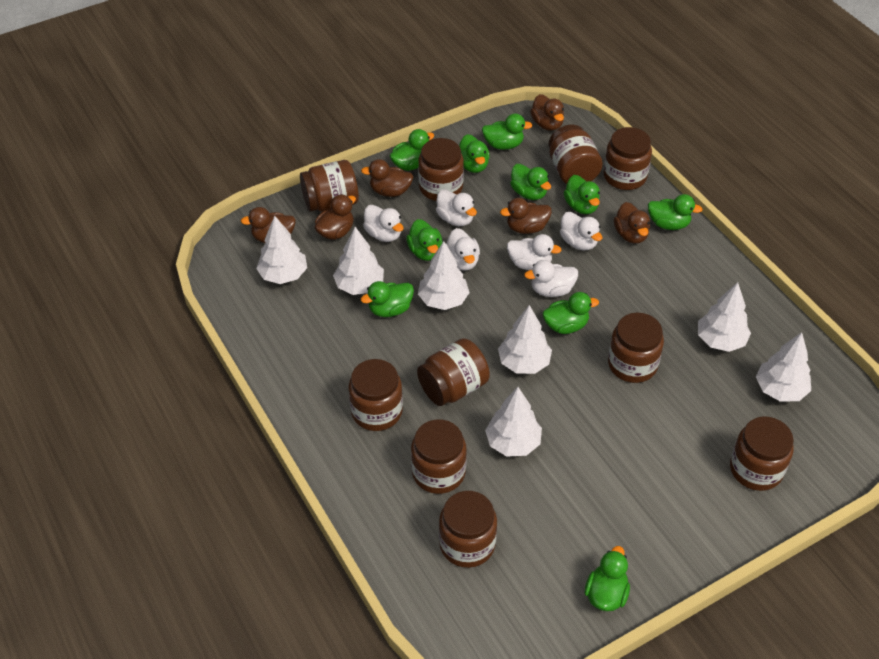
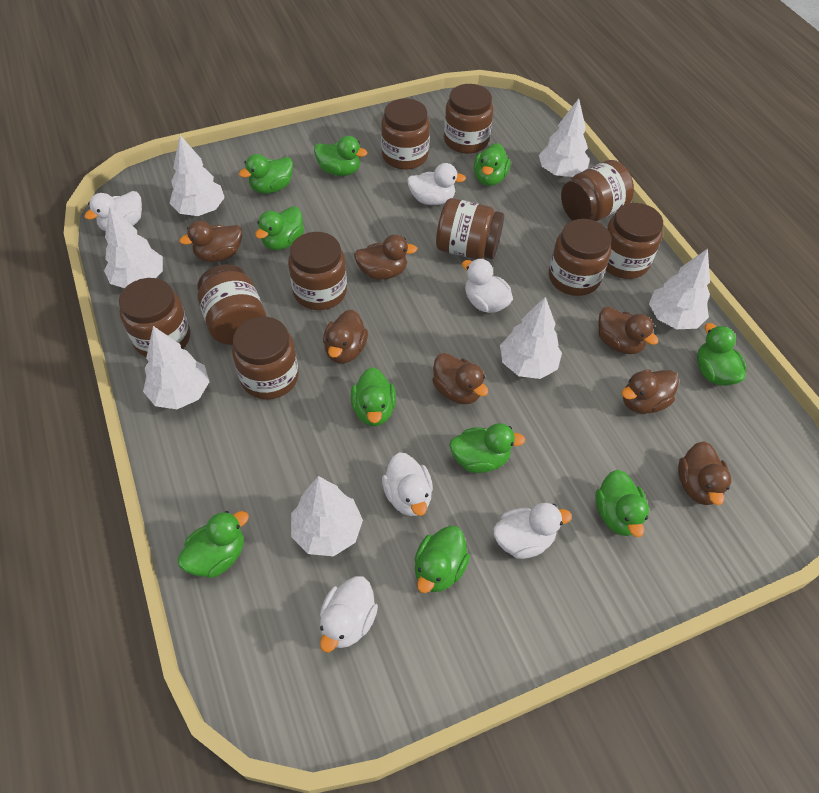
brown duck: 6 -> 7

